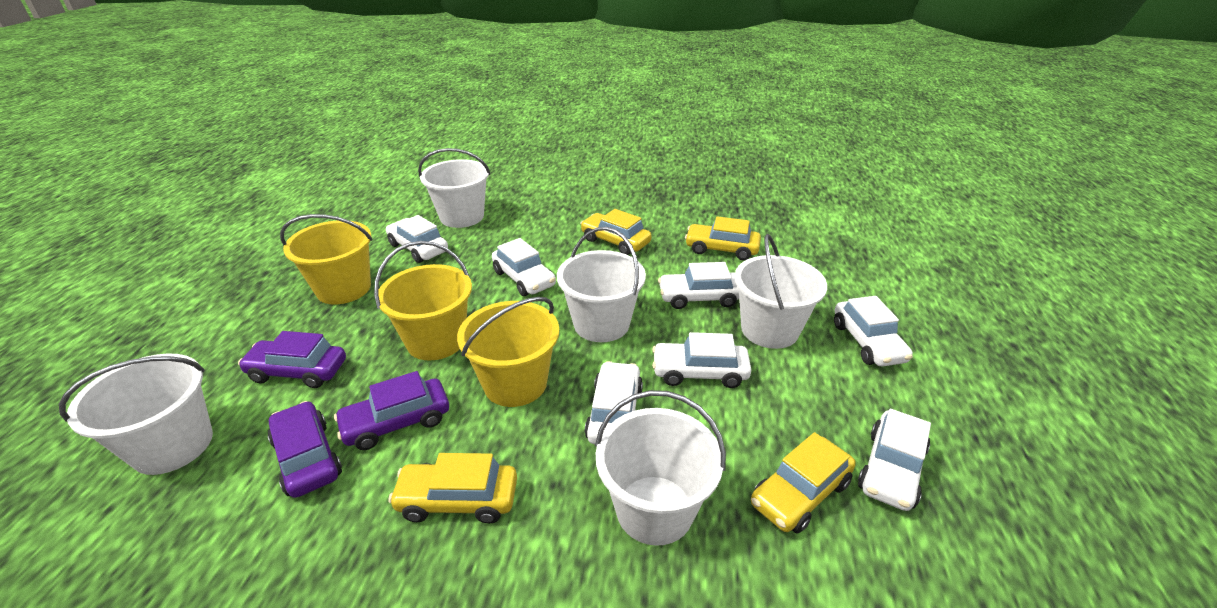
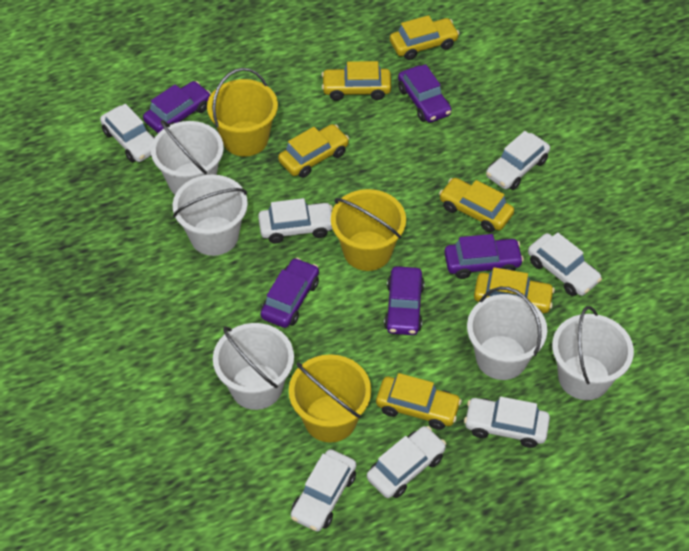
purple car: 3 -> 5
yellow car: 4 -> 6

